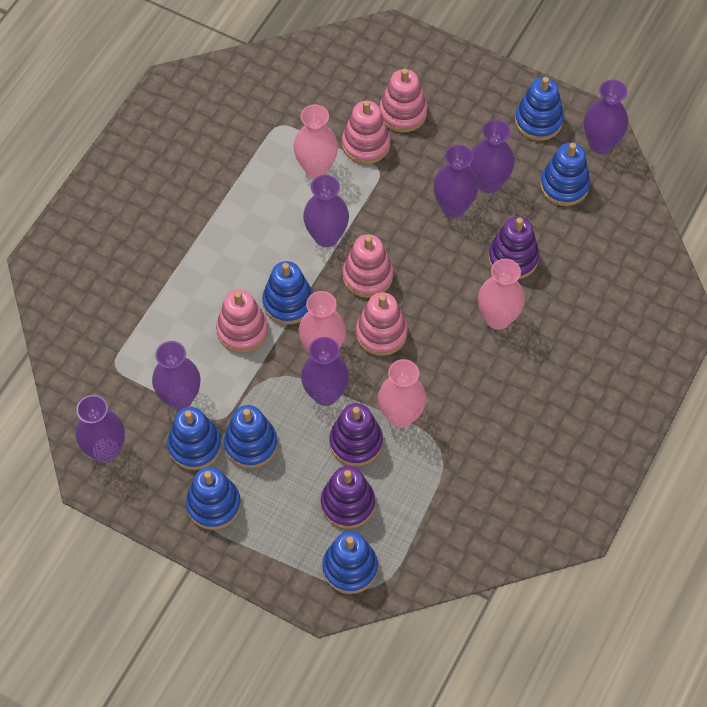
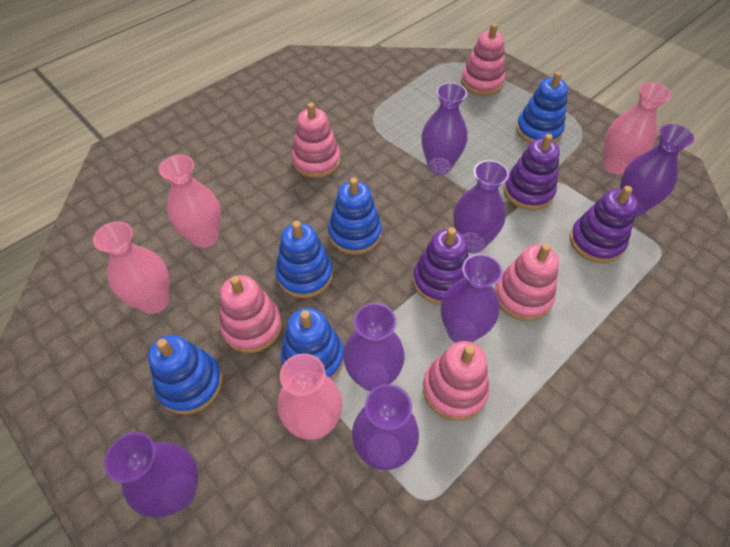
blue stacking toy: 7 -> 5

